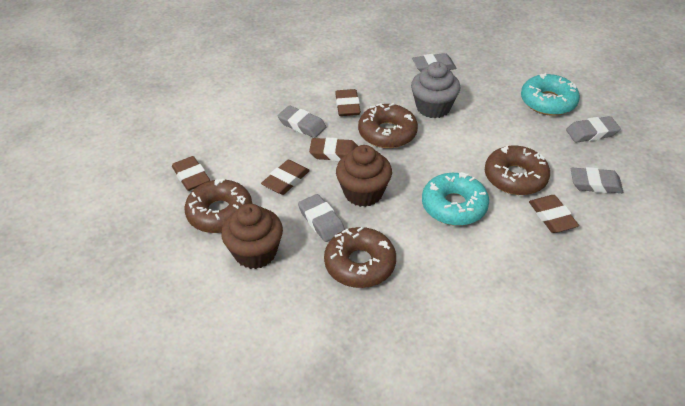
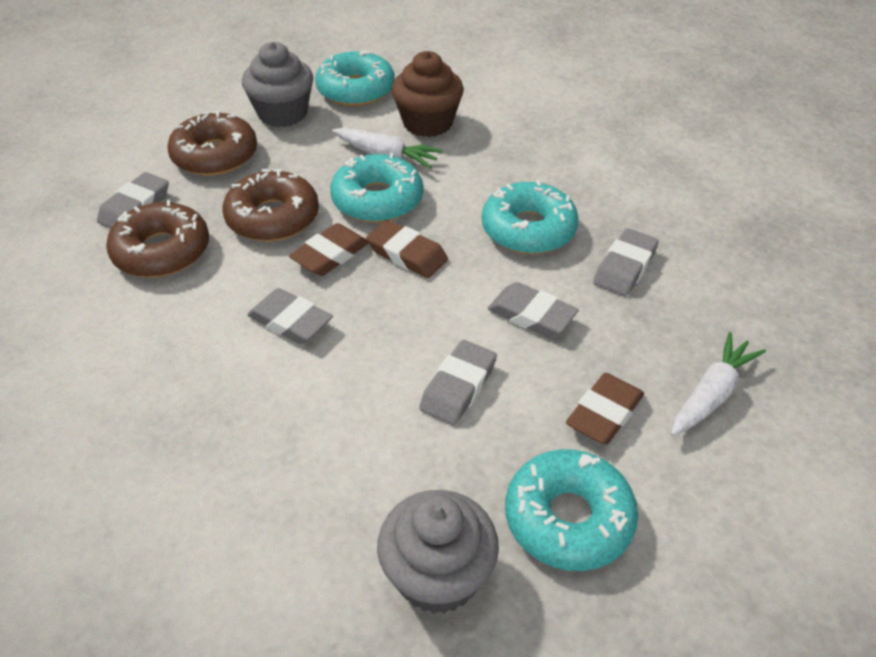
brown cupcake: 2 -> 1
brown donut: 4 -> 3
brown eraser: 5 -> 3
grey cupcake: 1 -> 2
turquoise donut: 2 -> 4
white carrot: 0 -> 2

